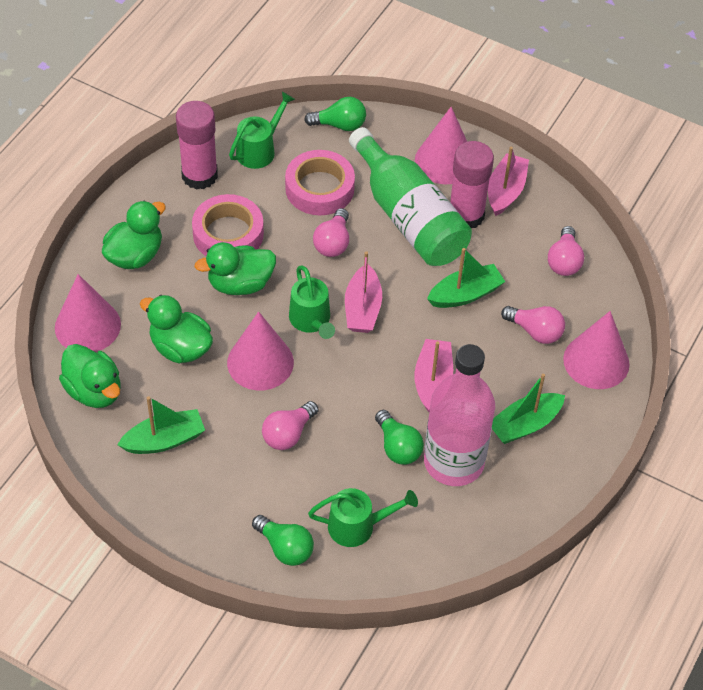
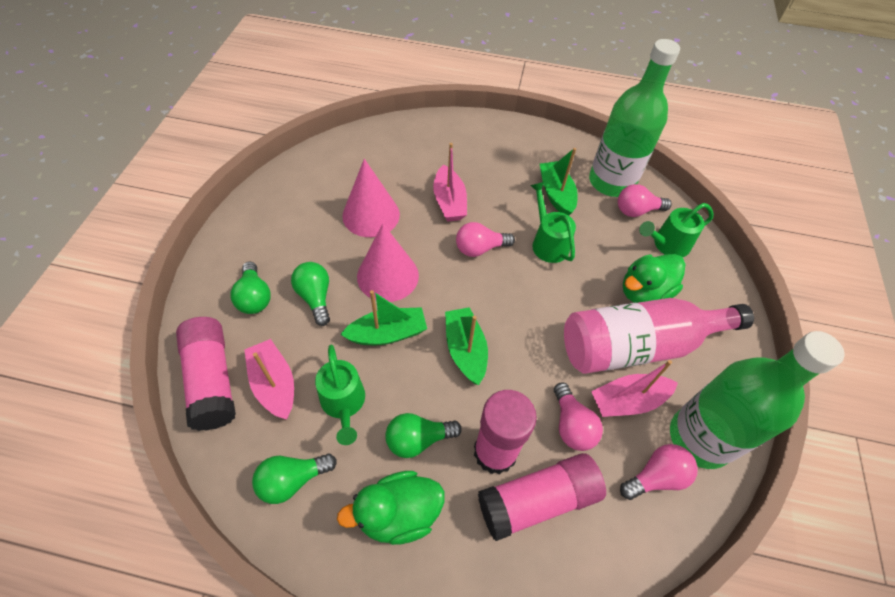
green bottle: 1 -> 2
green duck: 4 -> 2
green light bulb: 3 -> 4
pink cone: 4 -> 2
pink glue stick: 2 -> 3
pink tape: 2 -> 0

